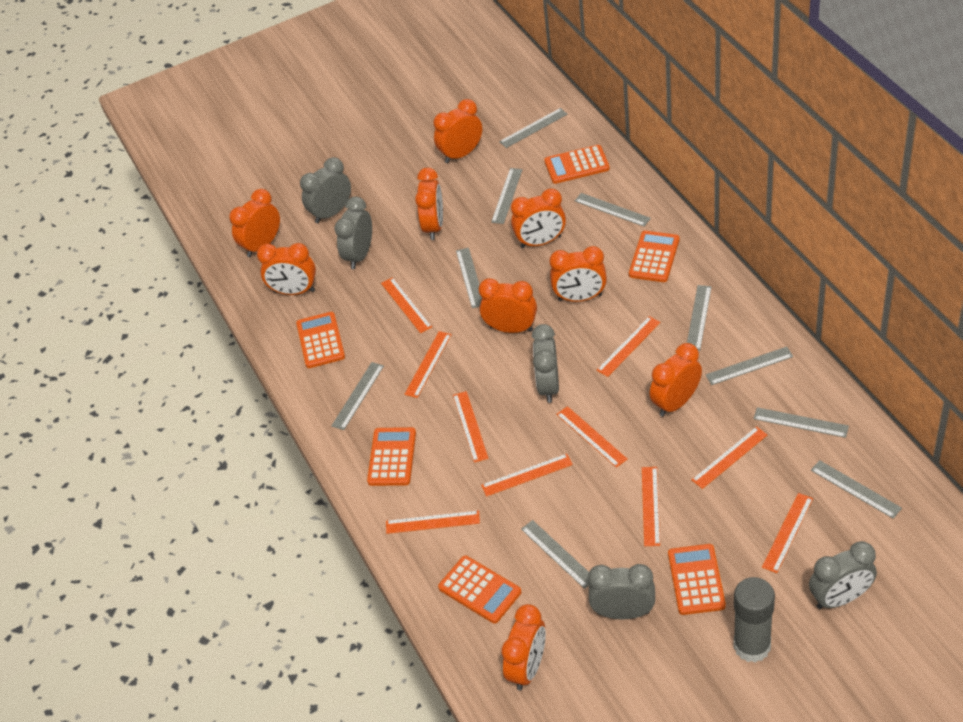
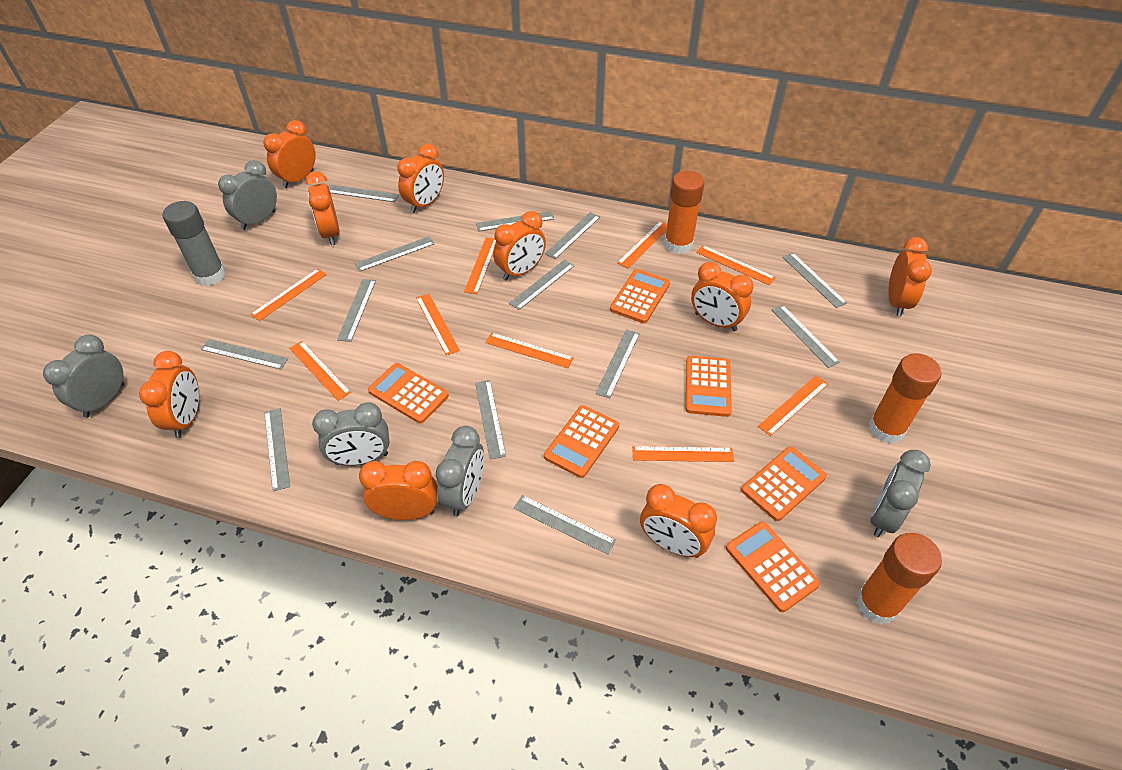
grey ruler: 10 -> 13
orange glue stick: 0 -> 3
orange ruler: 10 -> 9

